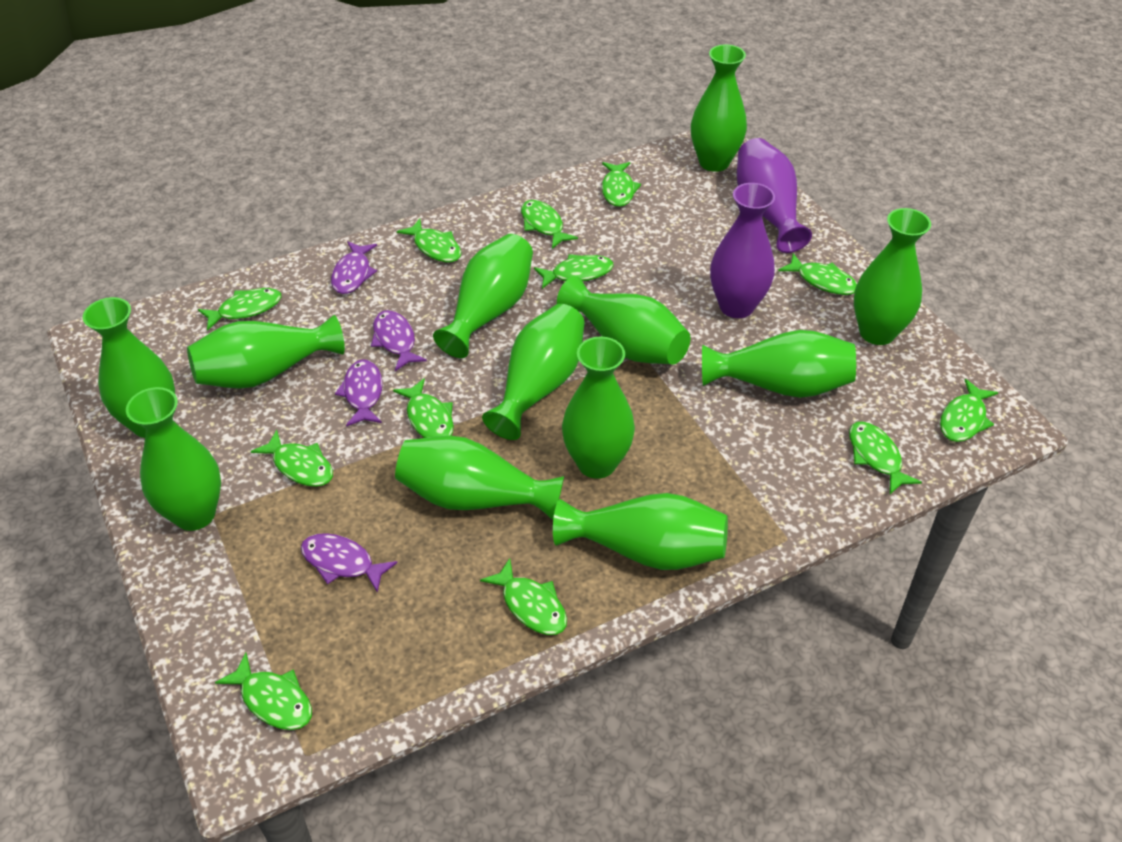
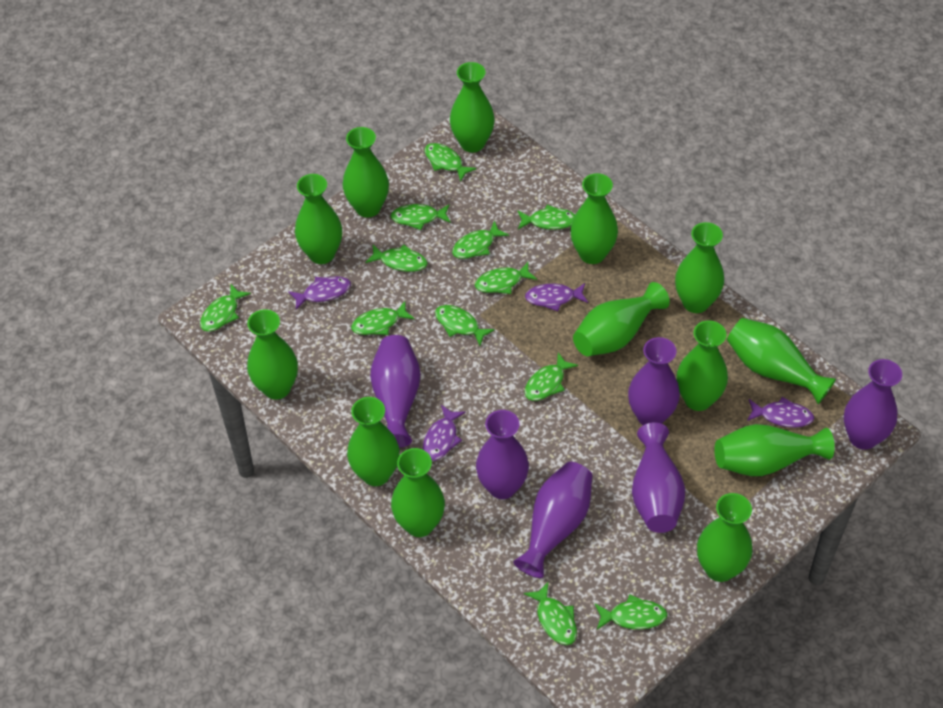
green vase: 12 -> 13
purple vase: 2 -> 6

